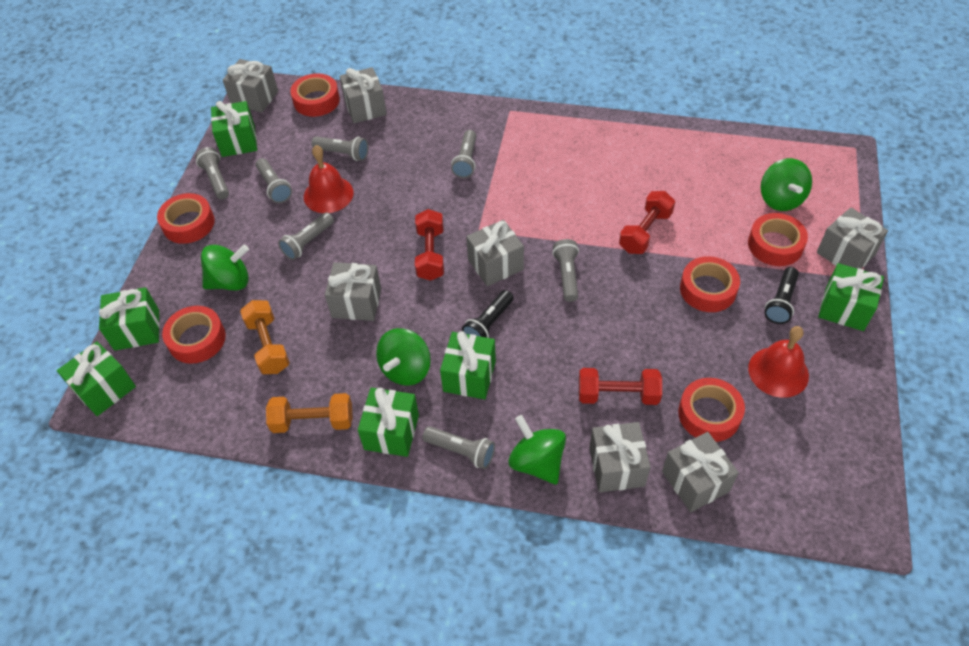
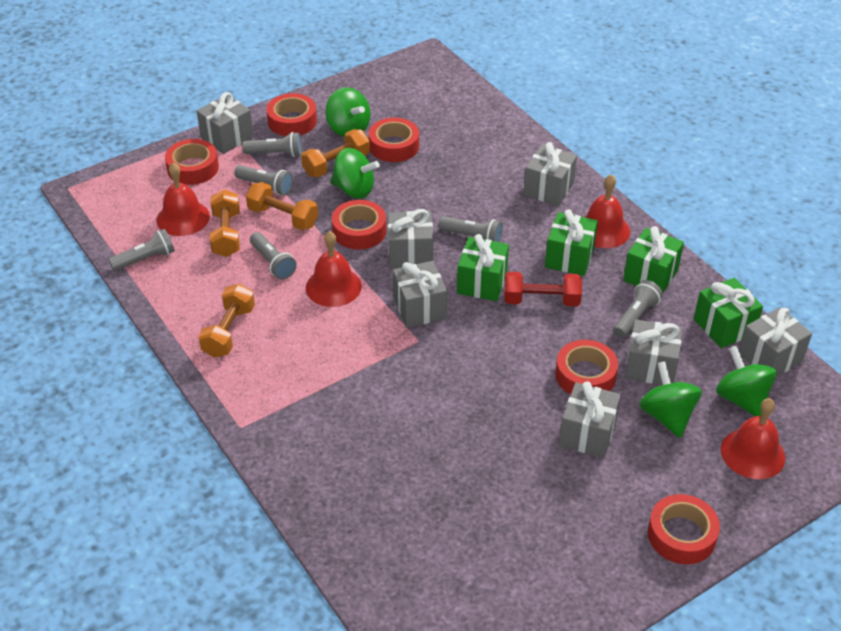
black flashlight: 2 -> 0
green gift: 6 -> 4
grey flashlight: 7 -> 6
orange dumbbell: 2 -> 4
red bell: 2 -> 4
red dumbbell: 3 -> 1

